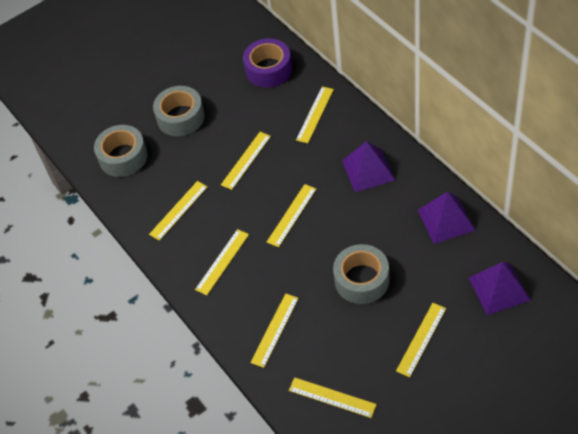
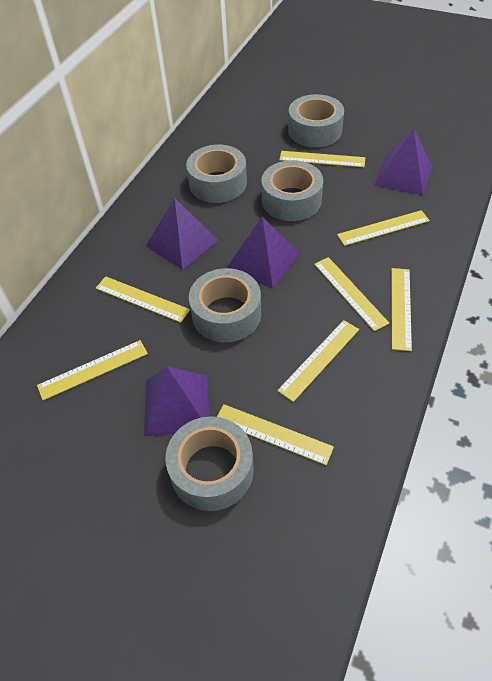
grey tape: 3 -> 5
purple pyramid: 3 -> 4
purple tape: 1 -> 0

